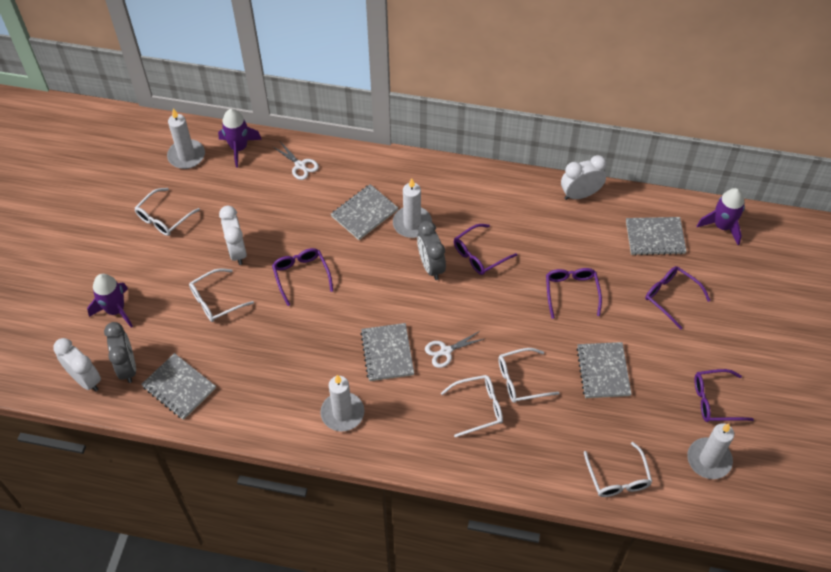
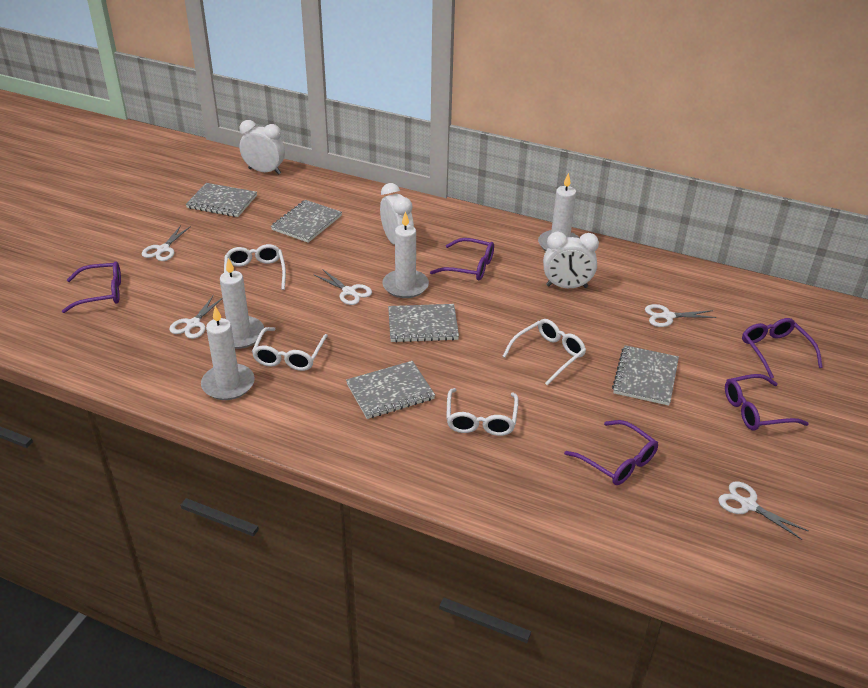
grey clock: 2 -> 0
purple rocket: 3 -> 0
white glasses: 5 -> 4
white scissors: 2 -> 5

